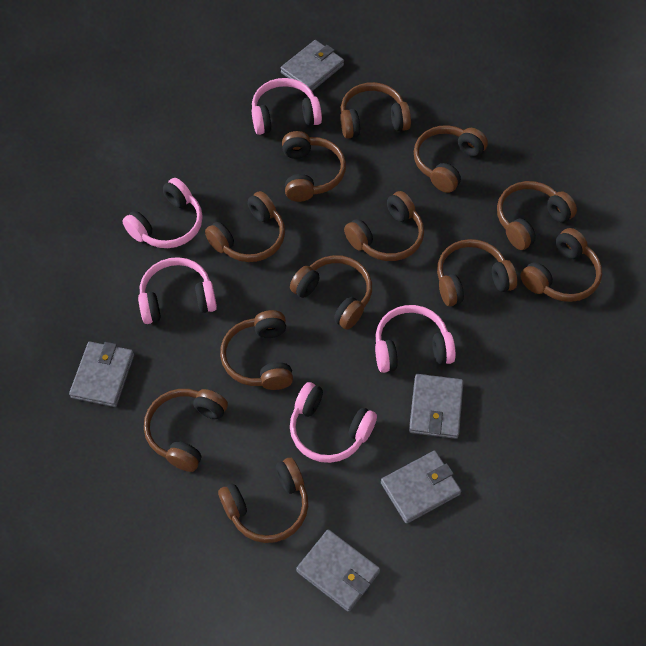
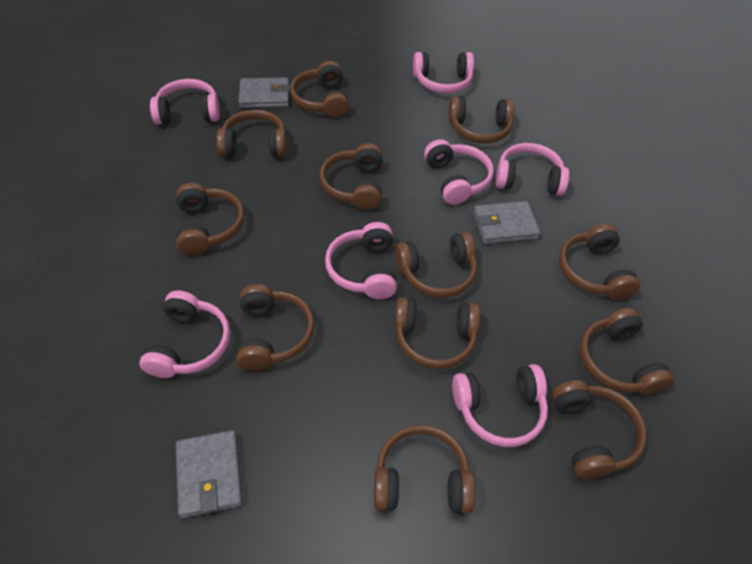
grey wallet: 5 -> 3
pink headphones: 5 -> 7

